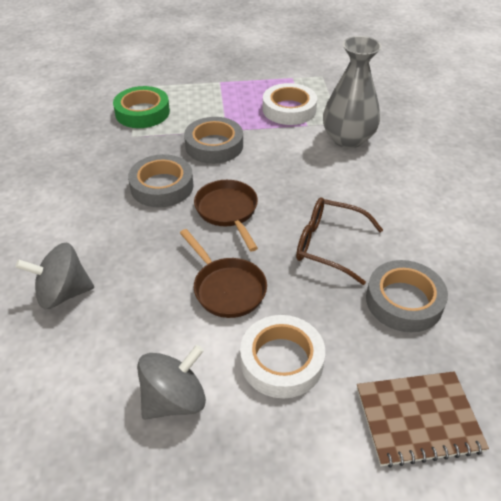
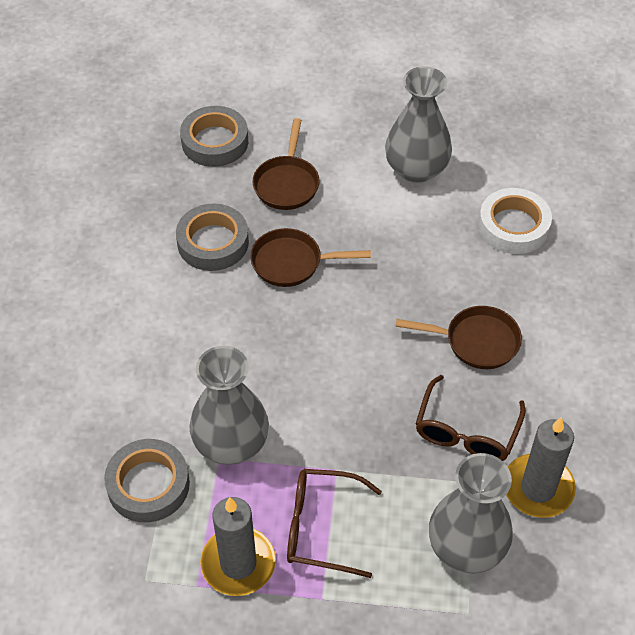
brown glasses: 1 -> 2
brown notebook: 1 -> 0
brown pan: 2 -> 3
green tape: 1 -> 0
grey candle: 0 -> 2
grey spinning top: 2 -> 0
grey vase: 1 -> 3
white tape: 2 -> 1

